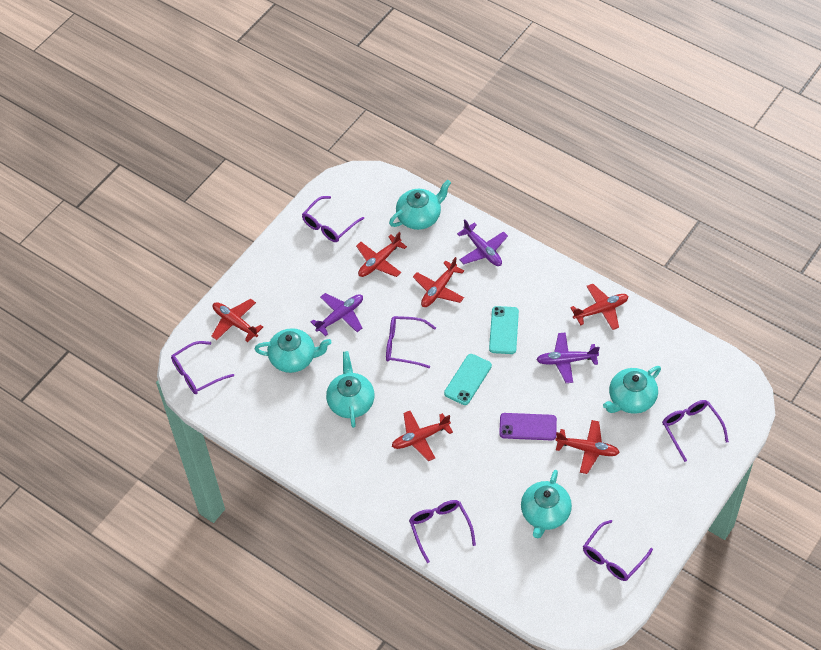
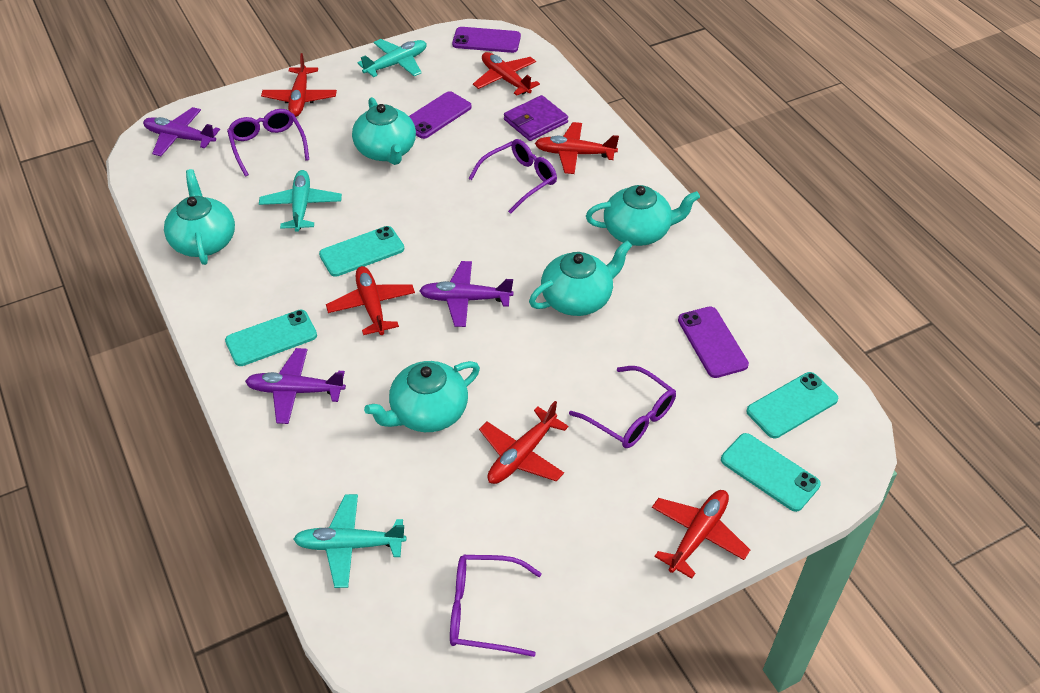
purple glasses: 6 -> 4
purple phone: 1 -> 3
purple wallet: 0 -> 1
turquoise phone: 2 -> 4
turquoise plane: 0 -> 3

